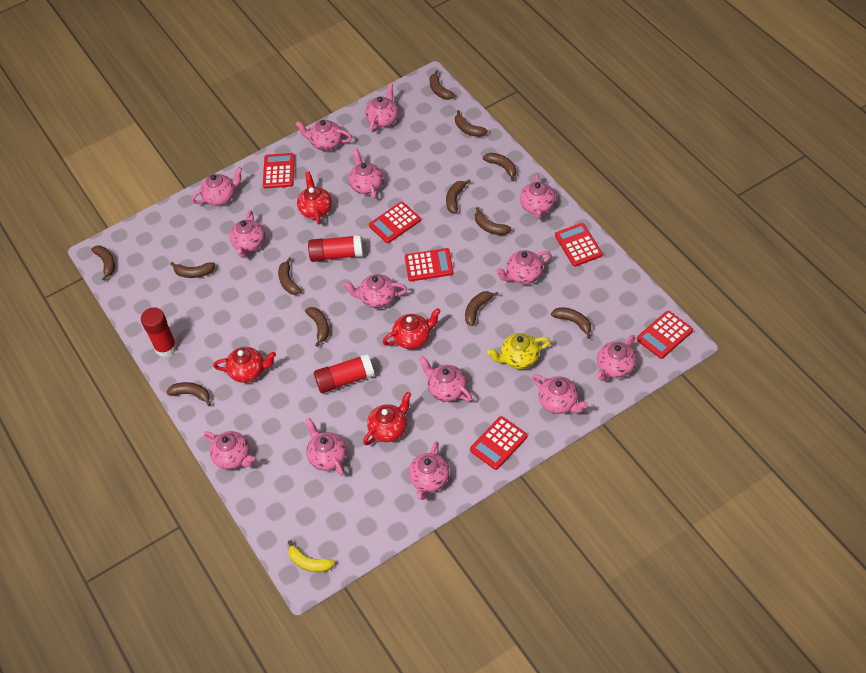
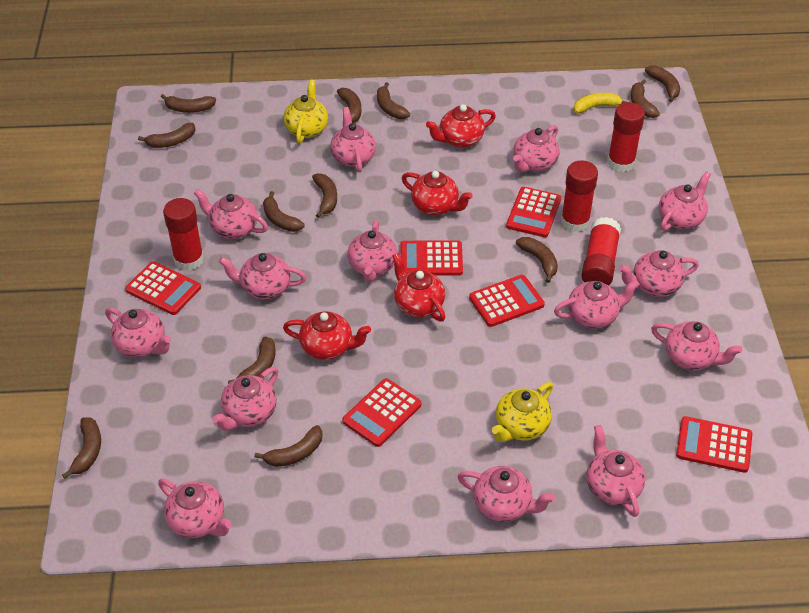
red glue stick: 3 -> 4
yellow teapot: 1 -> 2

